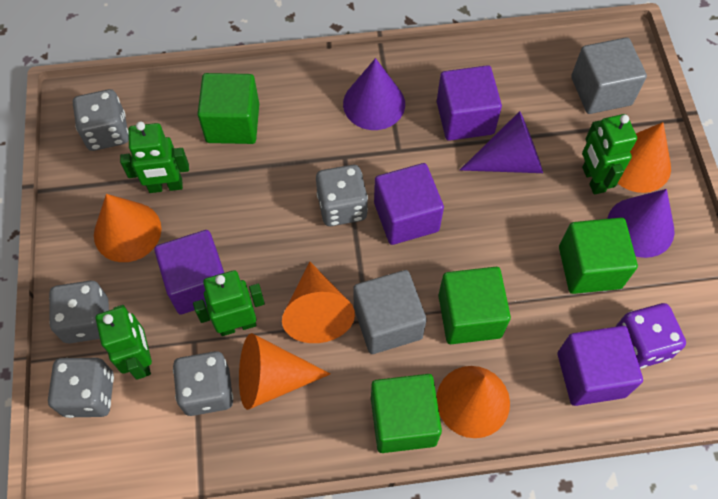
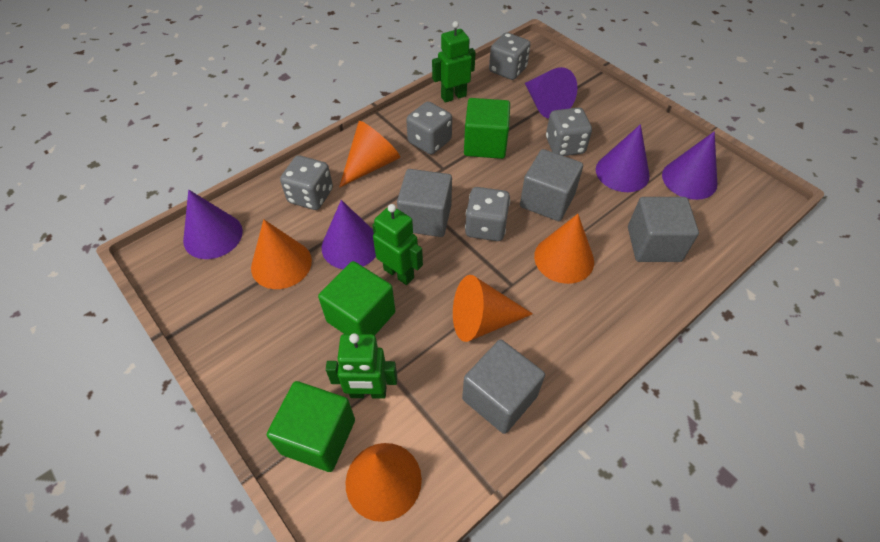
green cube: 4 -> 3
green robot: 4 -> 3
grey cube: 2 -> 4
purple cone: 3 -> 5
purple cube: 4 -> 0
purple dice: 1 -> 0

